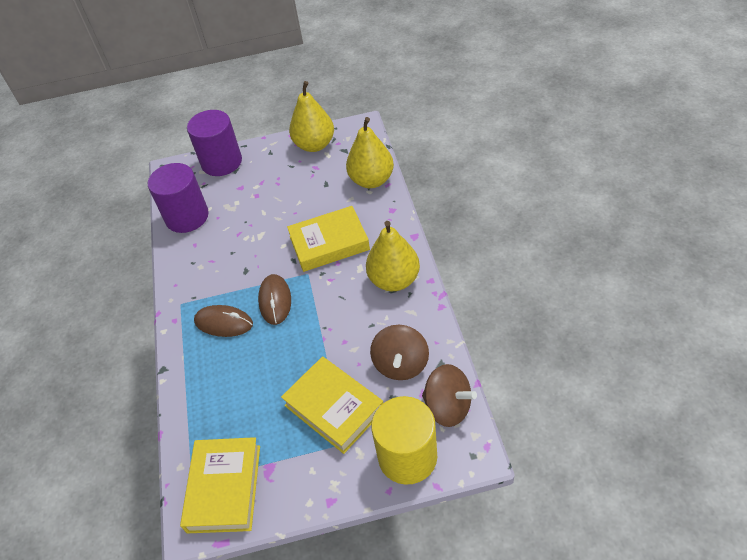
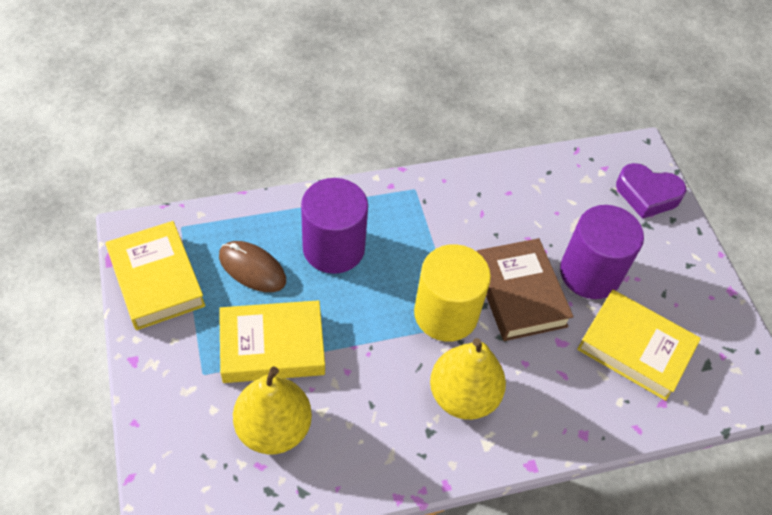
brown book: 0 -> 1
brown mouse: 2 -> 1
brown spinning top: 2 -> 0
purple heart: 0 -> 1
yellow pear: 3 -> 2

